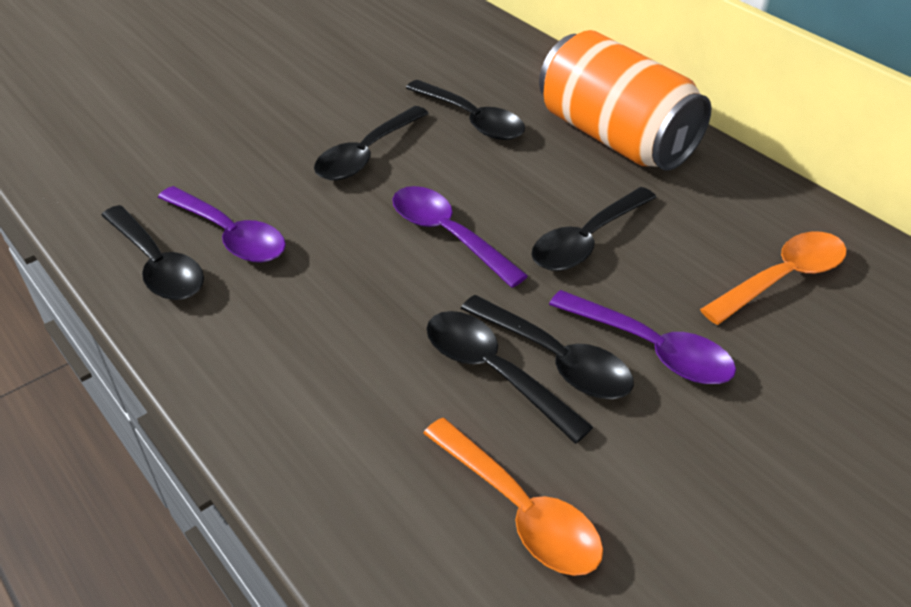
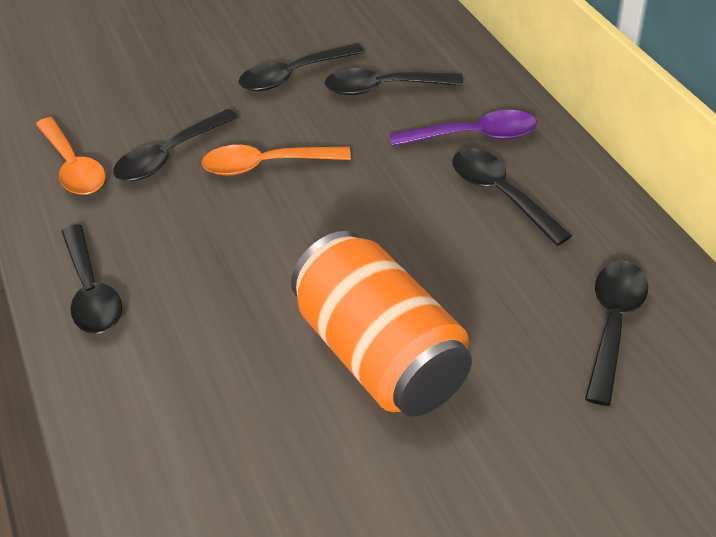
purple spoon: 3 -> 1

